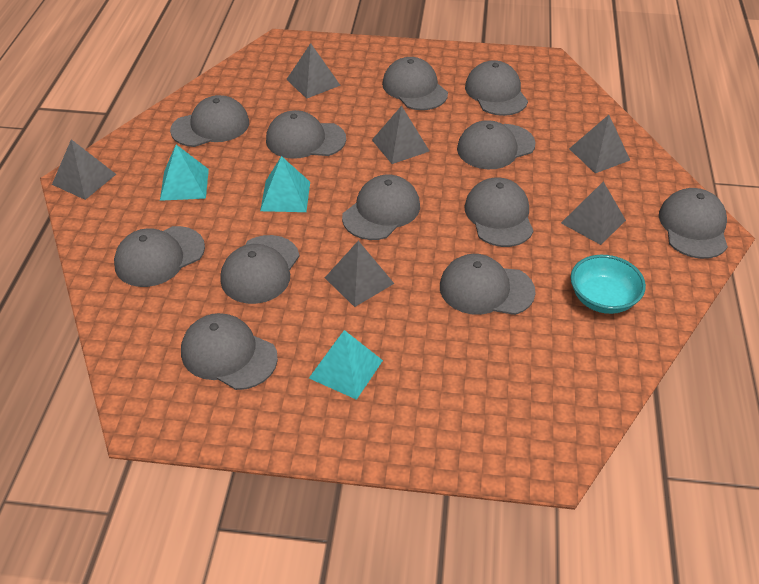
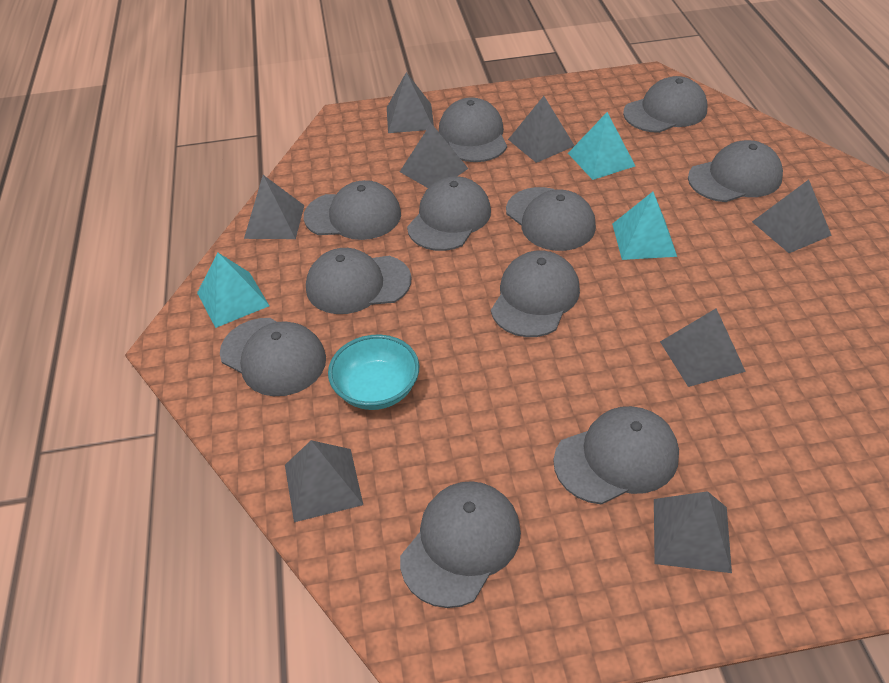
grey cap: 12 -> 11
grey pyramid: 6 -> 8

